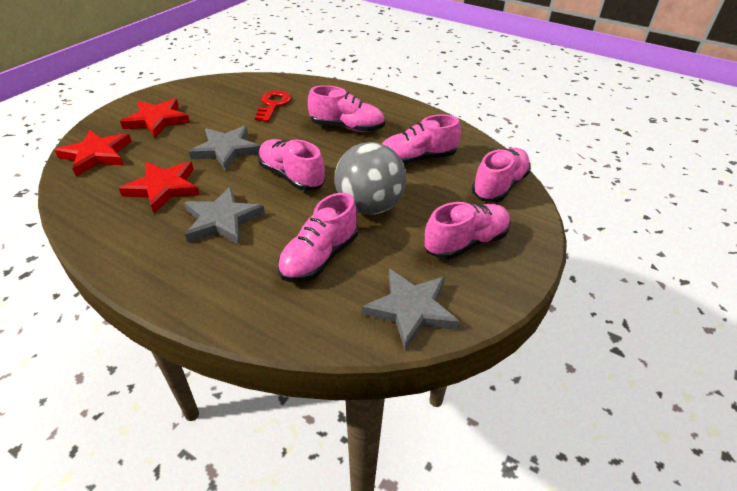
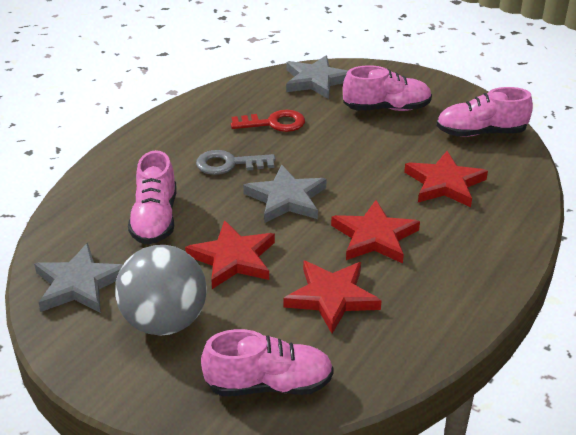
grey key: 0 -> 1
pink shoe: 6 -> 4
red star: 3 -> 4

